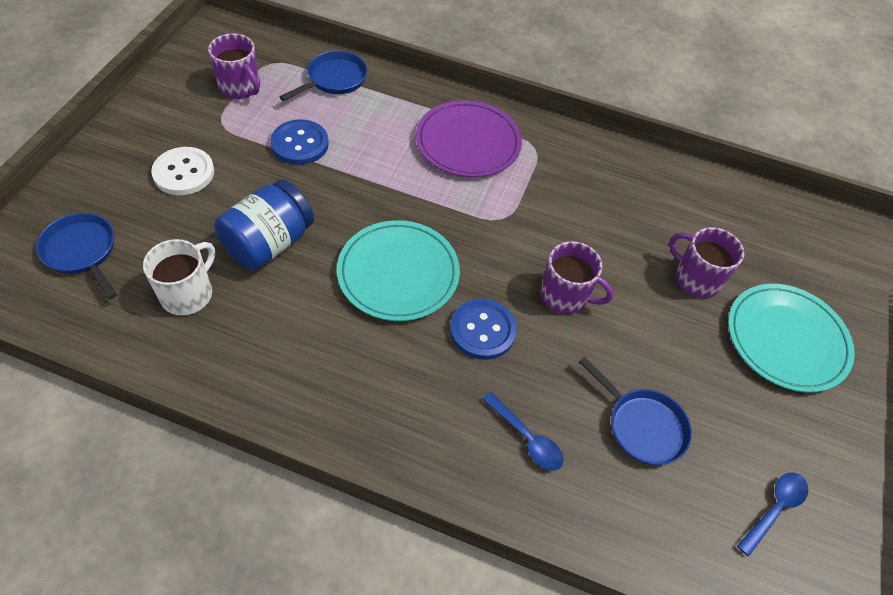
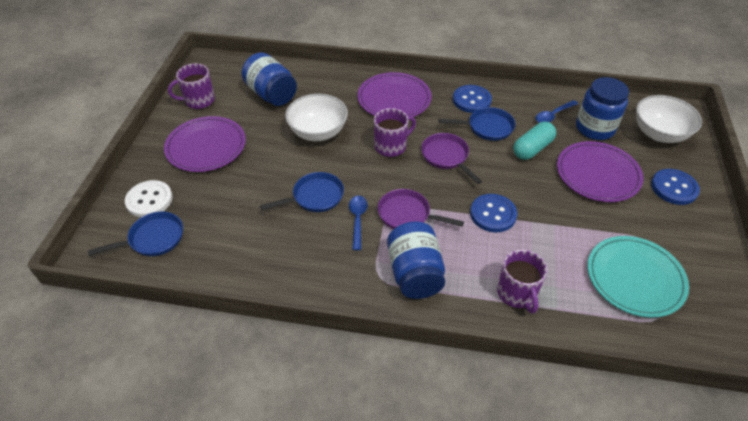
blue button: 2 -> 3
blue jar: 1 -> 3
purple pan: 0 -> 2
purple plate: 1 -> 3
turquoise capsule: 0 -> 1
turquoise plate: 2 -> 1
white bowl: 0 -> 2
white mug: 1 -> 0

